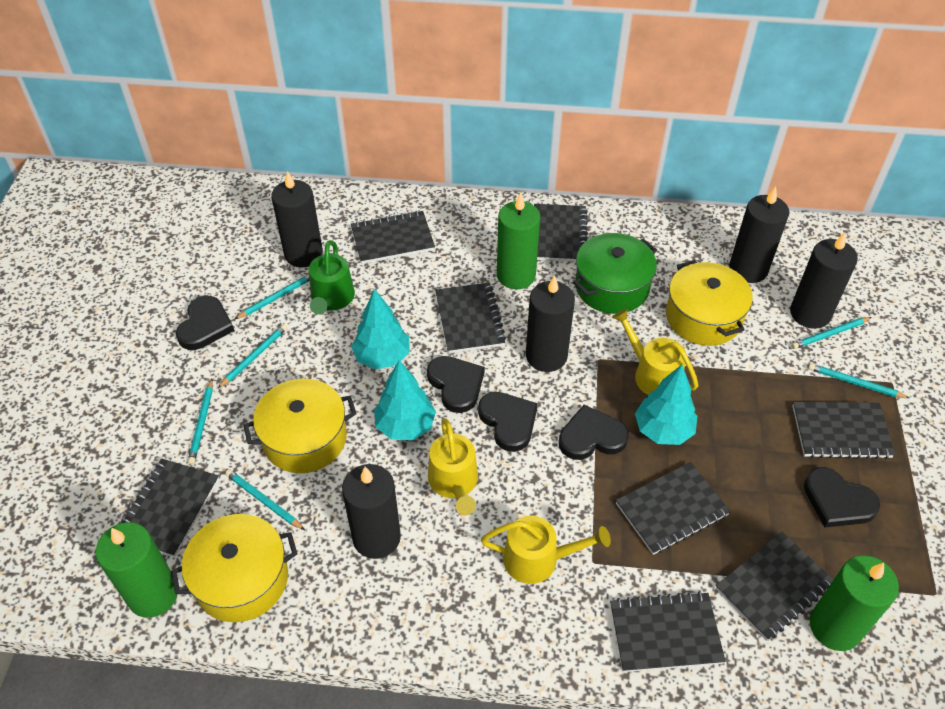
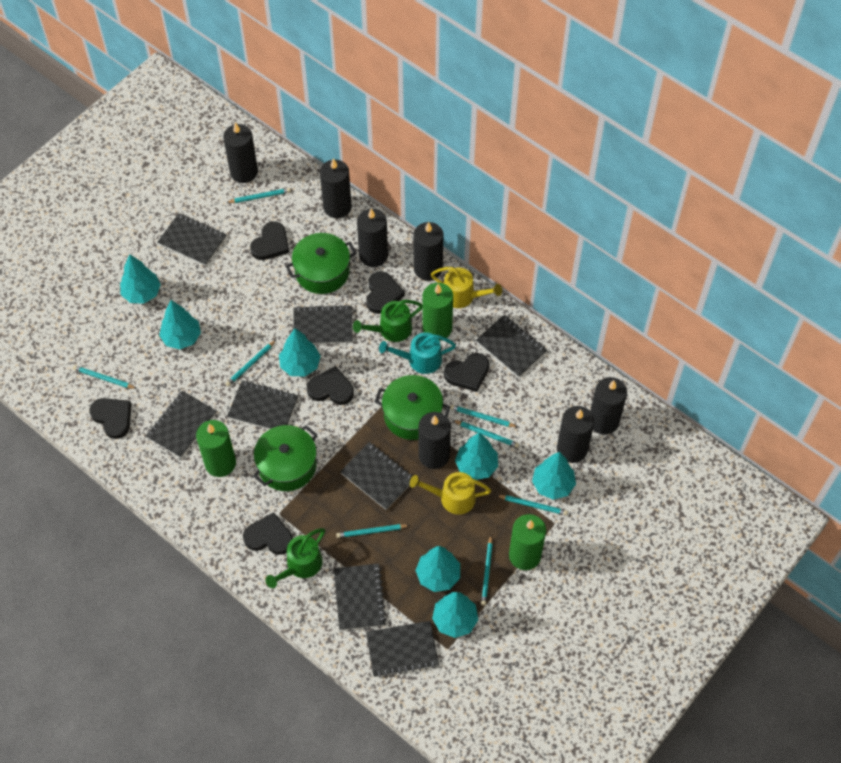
black candle: 5 -> 7
black heart: 5 -> 6
green pot: 1 -> 3
green watering can: 1 -> 2
turquoise pencil: 6 -> 8
turquoise tree: 3 -> 7
turquoise watering can: 0 -> 1
yellow pot: 3 -> 0
yellow watering can: 3 -> 2

